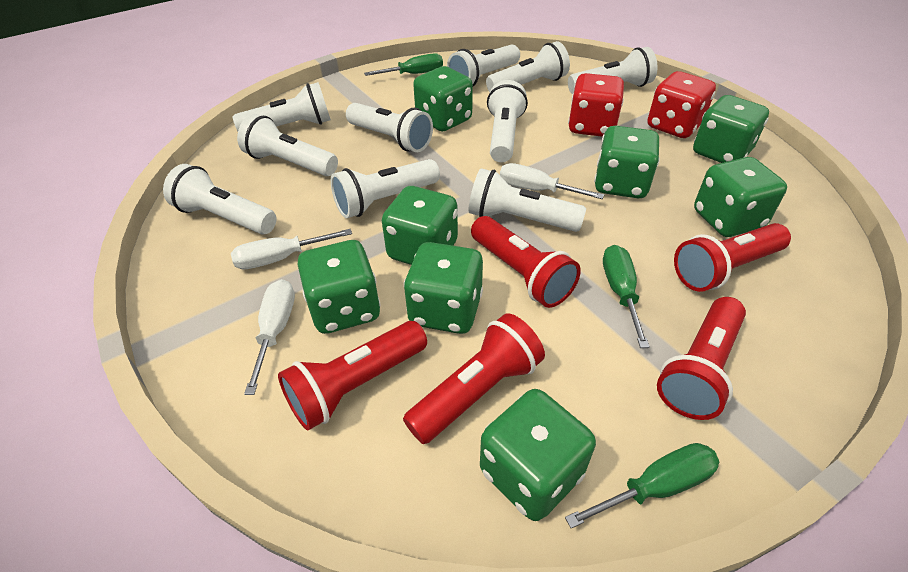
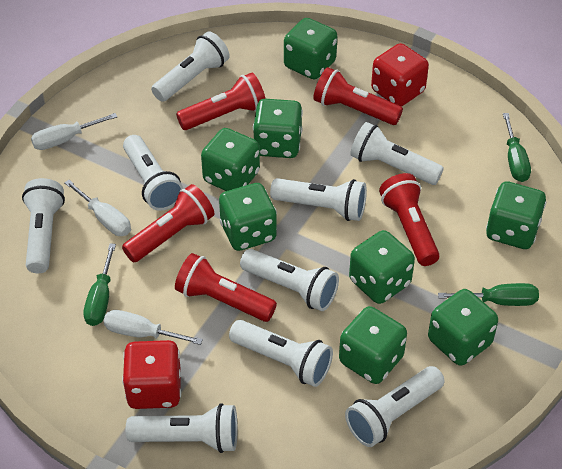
white flashlight: 10 -> 9

